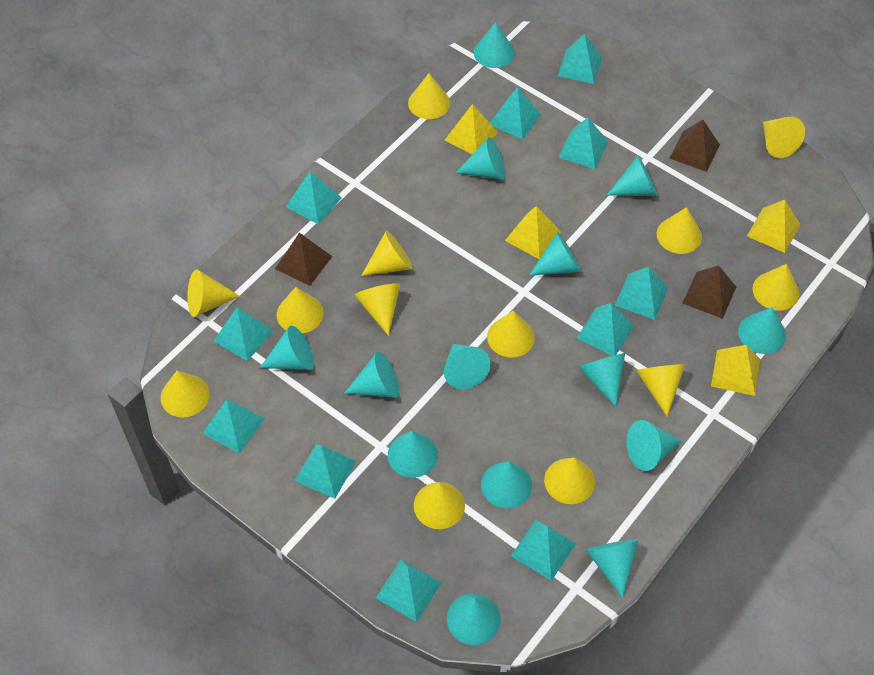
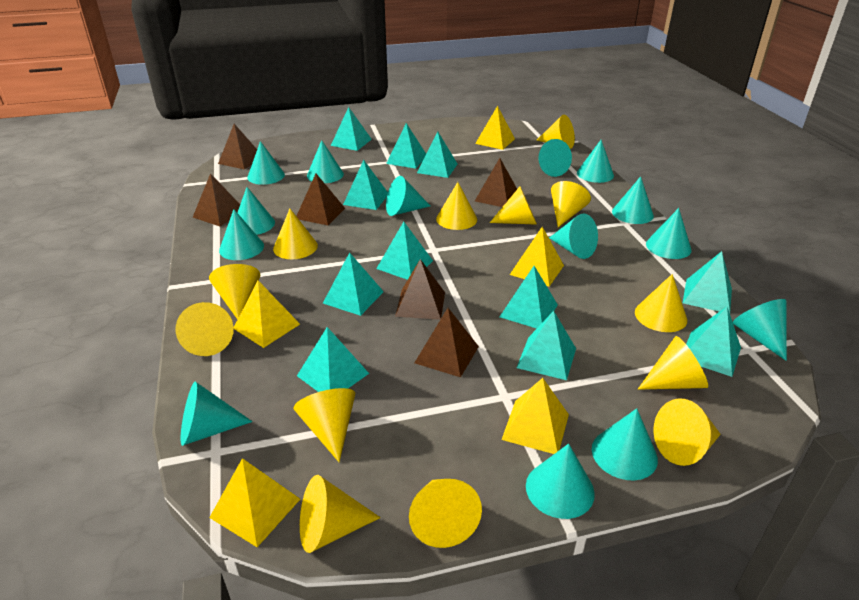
brown pyramid: 3 -> 6
yellow pyramid: 4 -> 5

